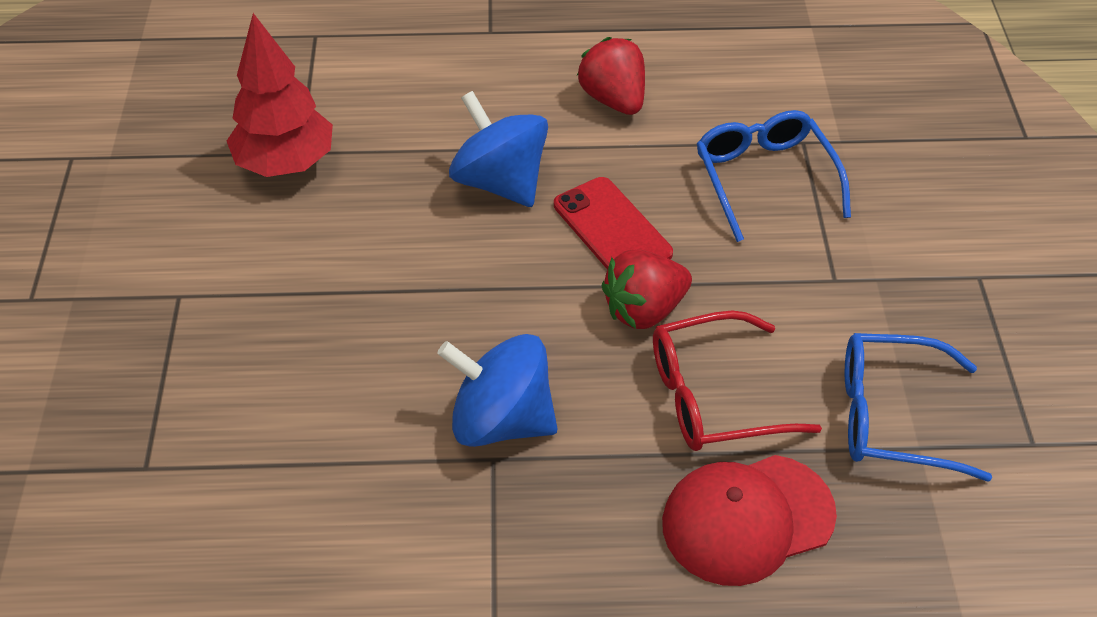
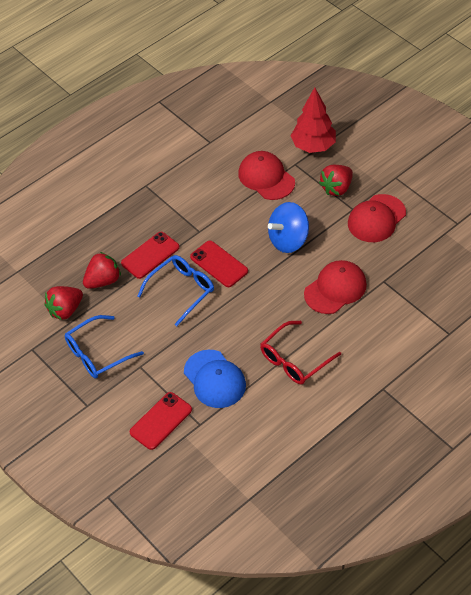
blue cap: 0 -> 1
blue spinning top: 2 -> 1
red cap: 1 -> 3
red phone: 1 -> 3
red strawberry: 2 -> 3

